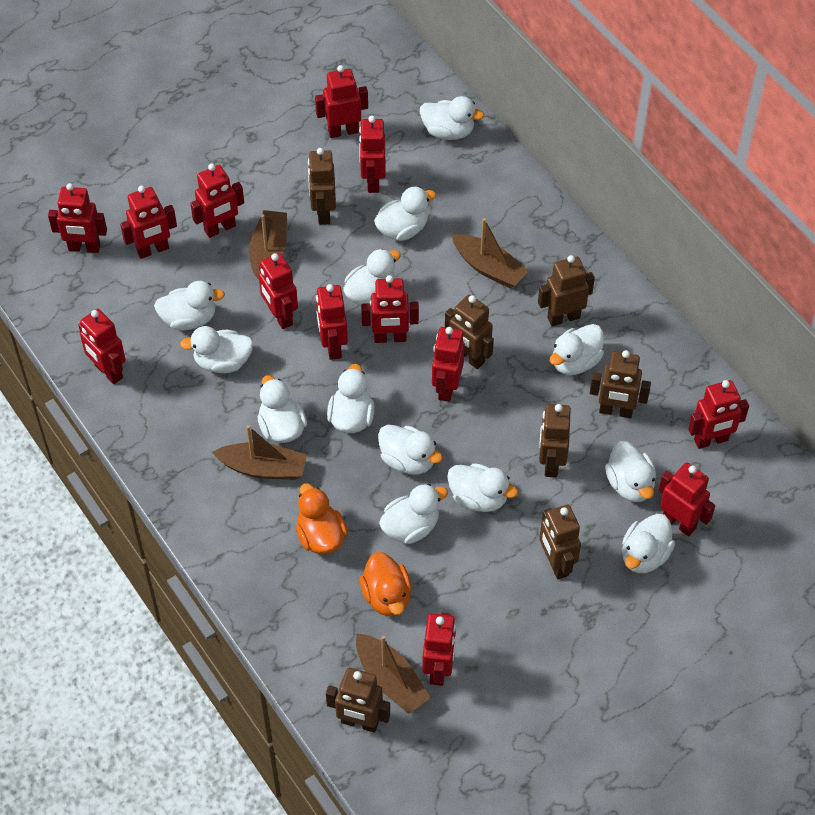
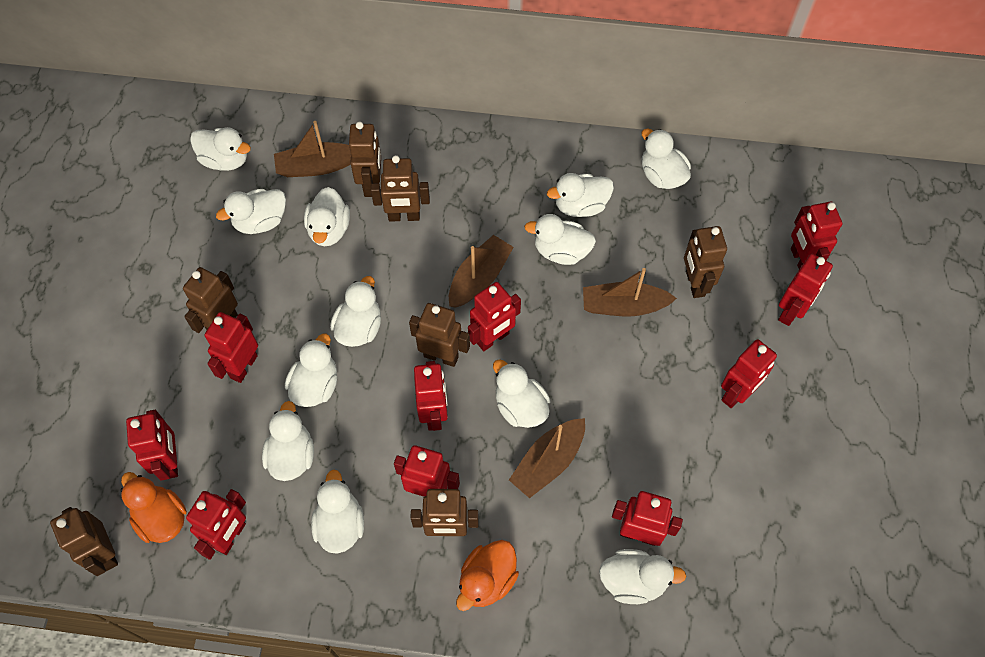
red robot: 13 -> 10
white duck: 13 -> 12

